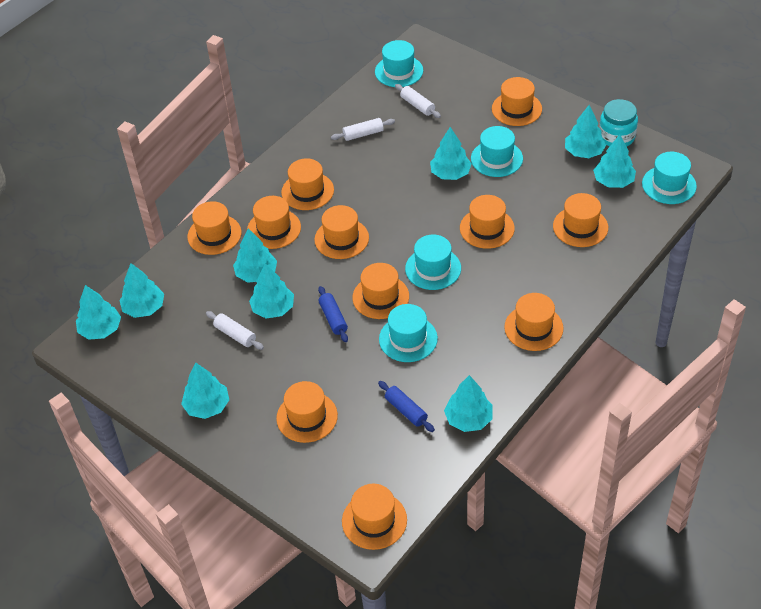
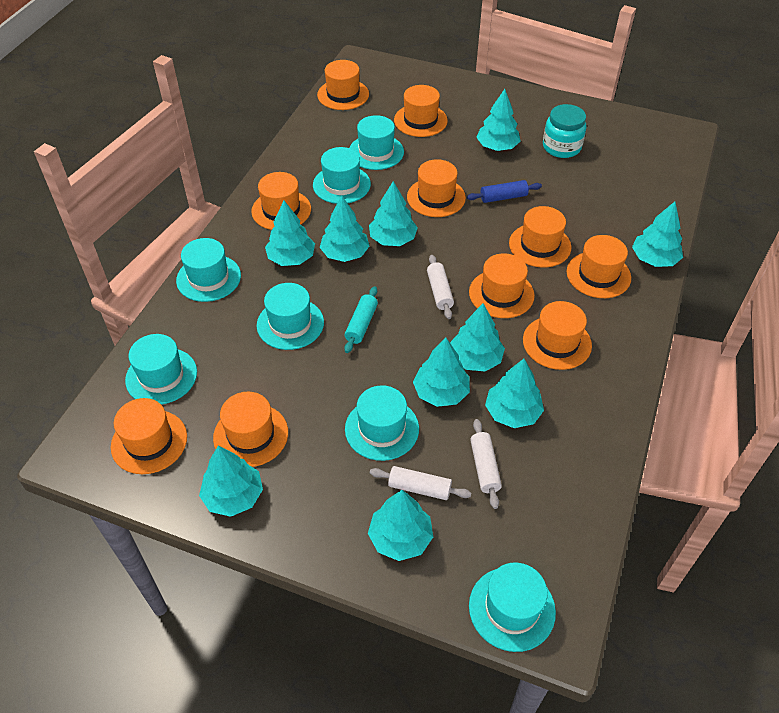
blue rolling pin: 2 -> 1
orange hat: 11 -> 10
turquoise hat: 5 -> 7
turquoise rolling pin: 0 -> 1
turquoise tree: 9 -> 10

